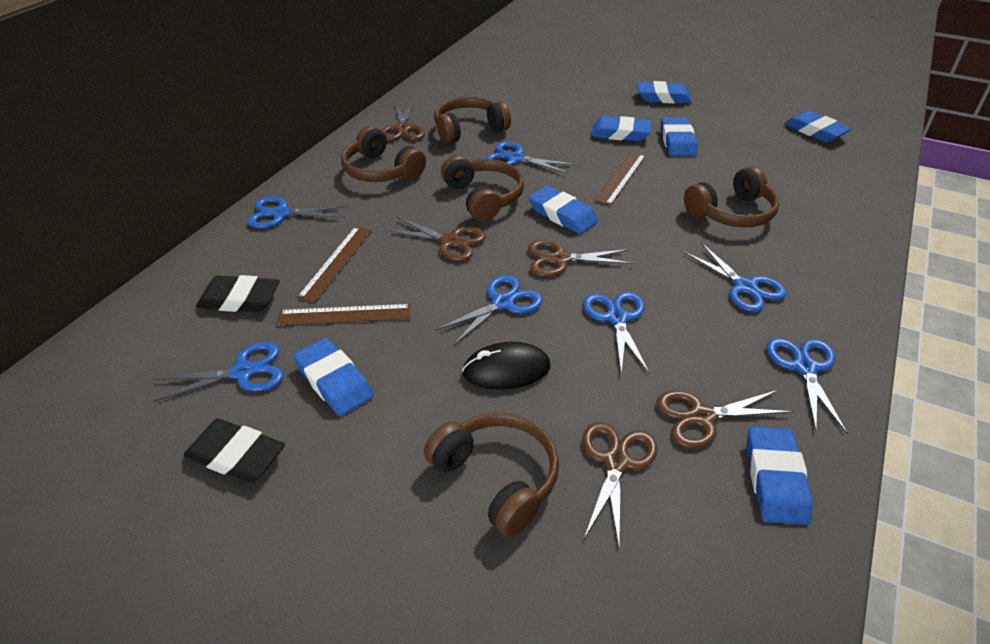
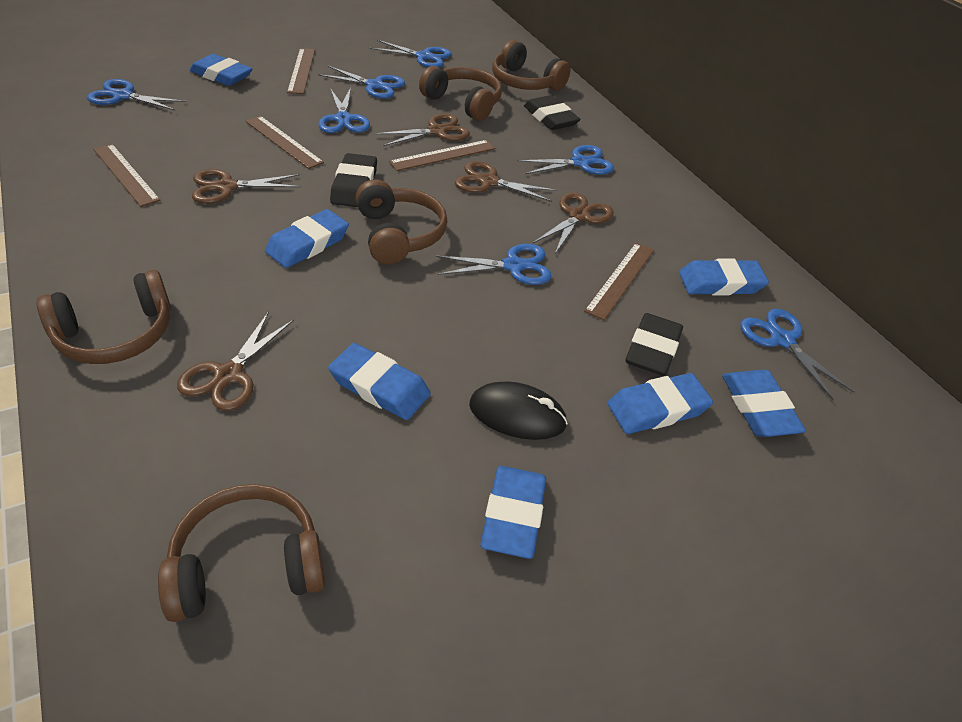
black eraser: 2 -> 3
brown ruler: 3 -> 5

